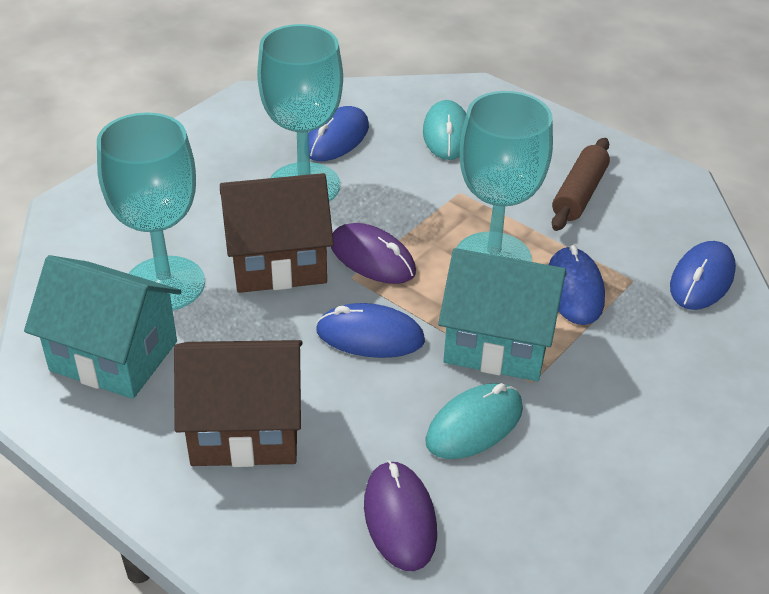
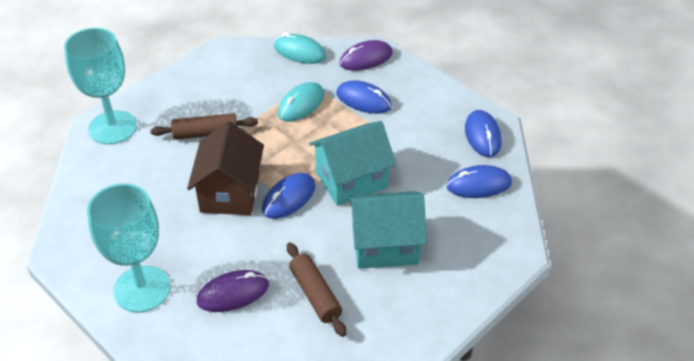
brown house: 2 -> 1
brown rolling pin: 1 -> 2
turquoise goblet: 3 -> 2

